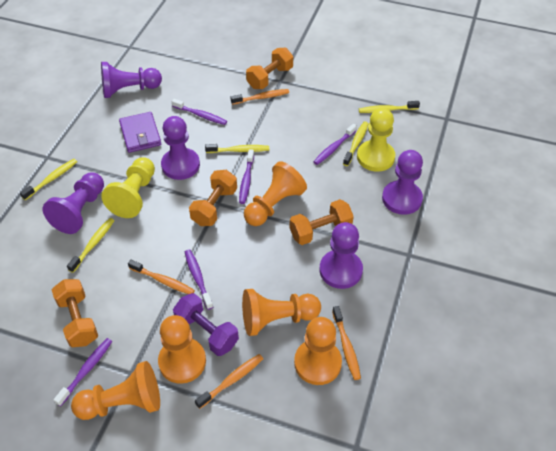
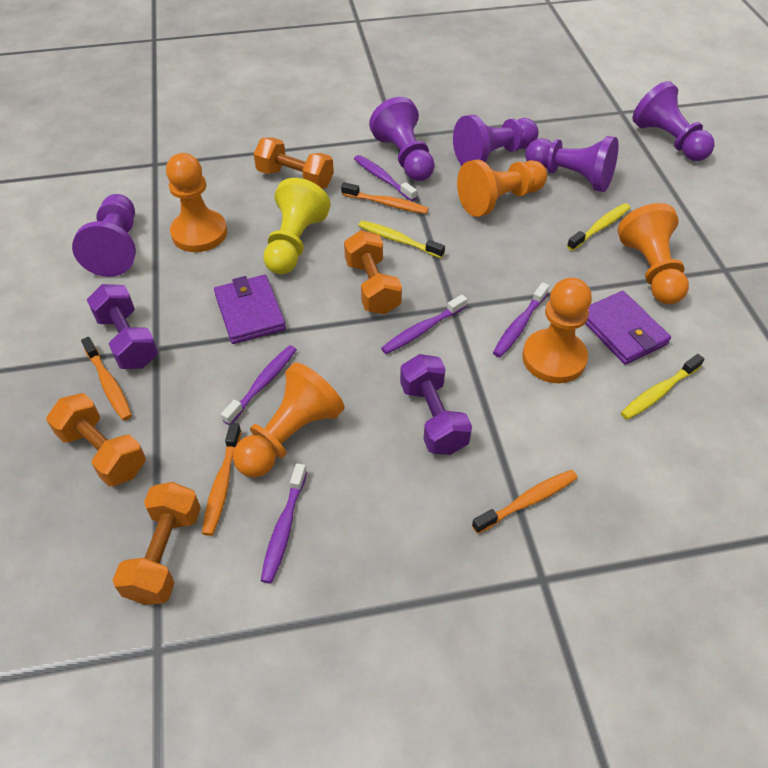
purple dumbbell: 1 -> 2
purple wallet: 1 -> 2
yellow pawn: 2 -> 1
yellow toothbrush: 5 -> 3

